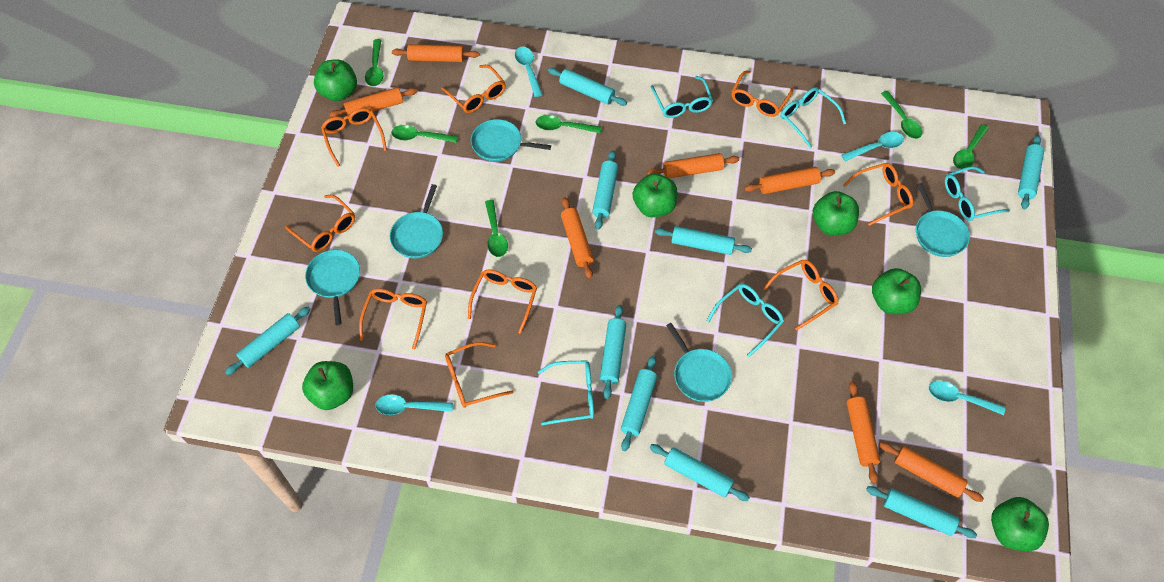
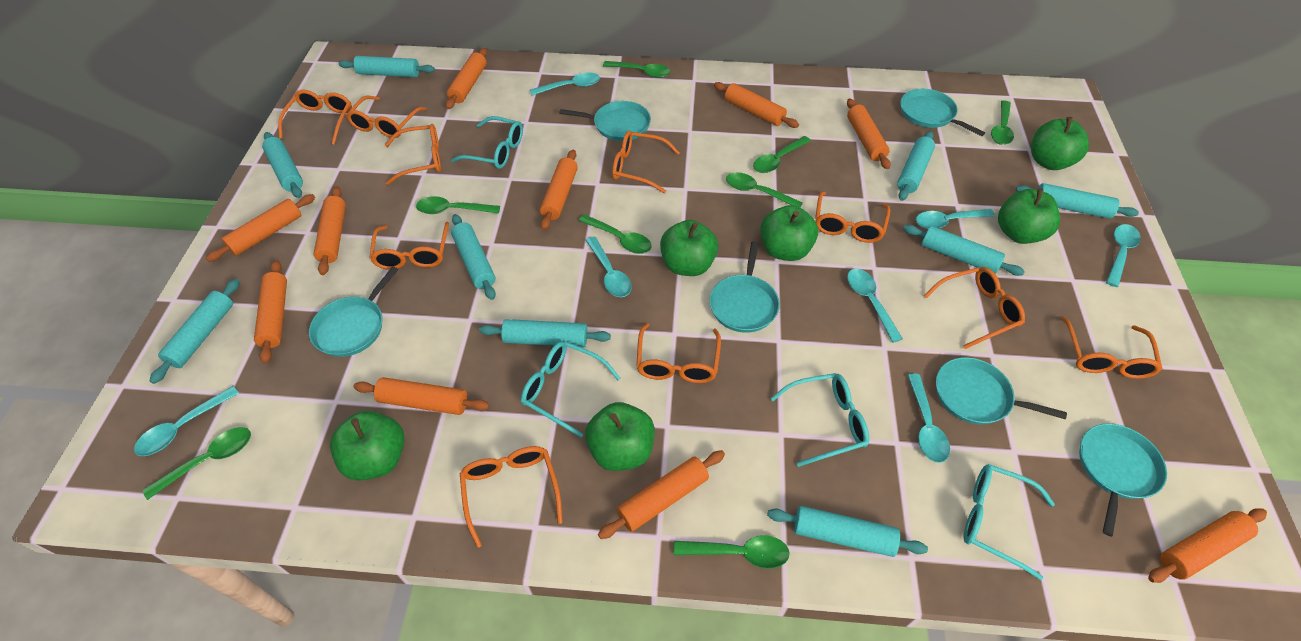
green spoon: 6 -> 8
orange glasses: 9 -> 10
orange rolling pin: 7 -> 10
turquoise glasses: 5 -> 4
turquoise pan: 5 -> 6
turquoise spoon: 4 -> 7

